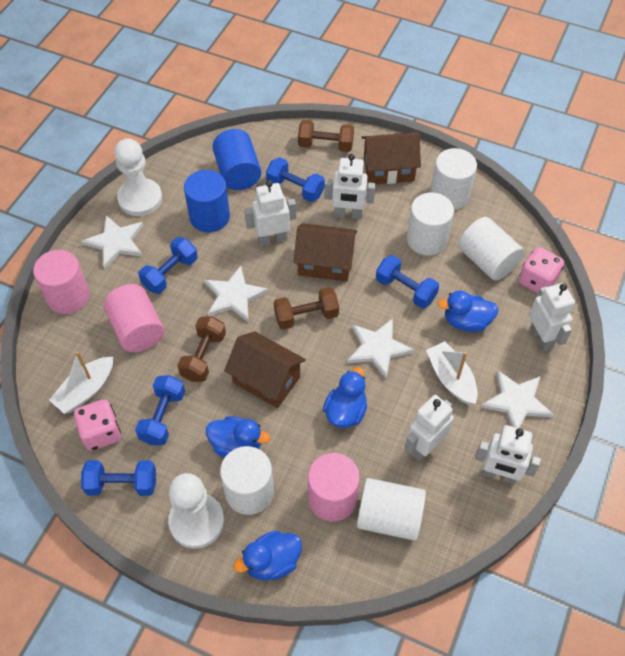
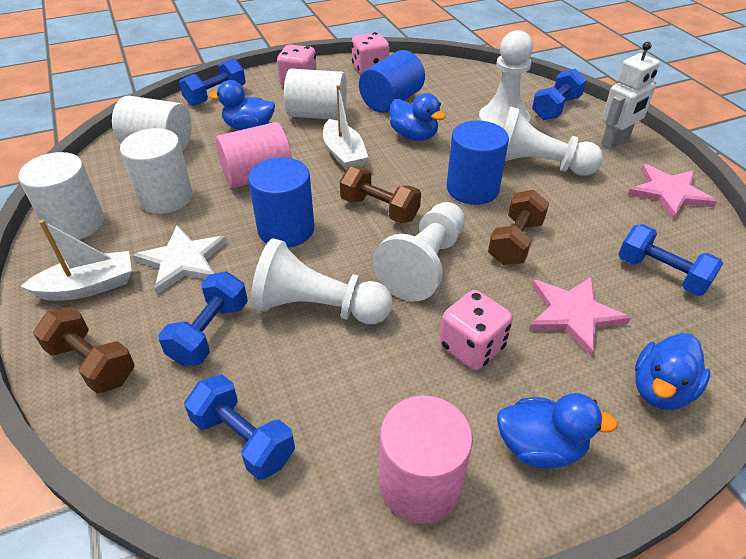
blue cylinder: 2 -> 3
brown house: 3 -> 0
pink cylinder: 3 -> 2
pink dice: 2 -> 3
pink star: 0 -> 2
white cylinder: 5 -> 4
white pawn: 2 -> 4
white robot: 5 -> 1
white star: 4 -> 1

